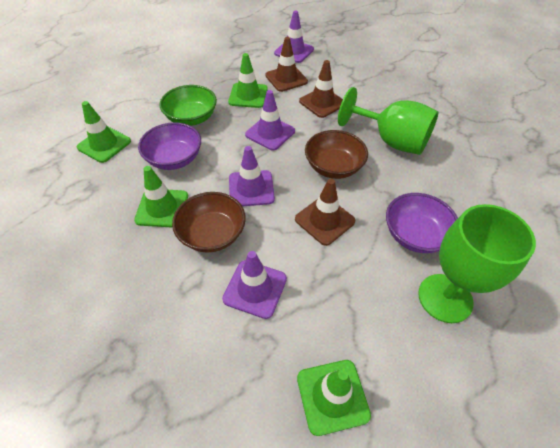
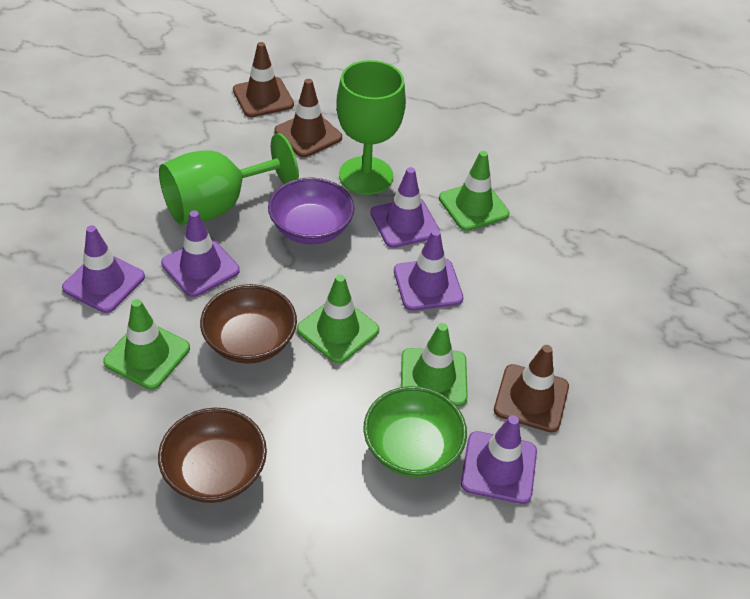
purple bowl: 2 -> 1
purple traffic cone: 4 -> 5

